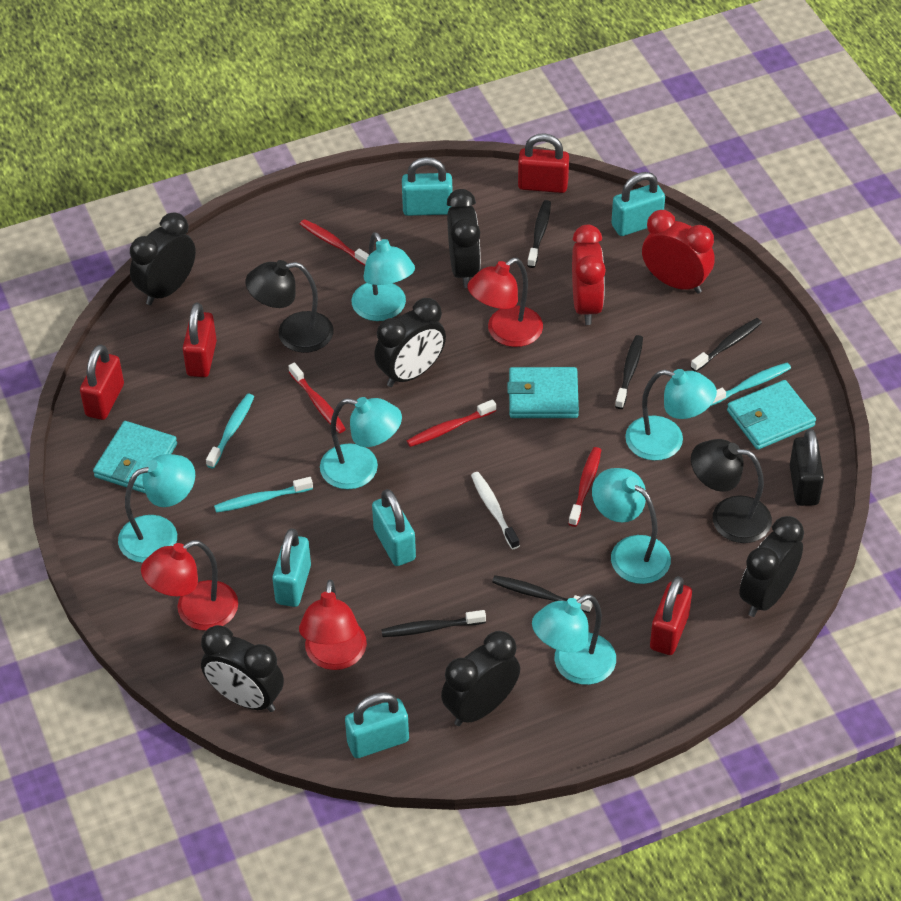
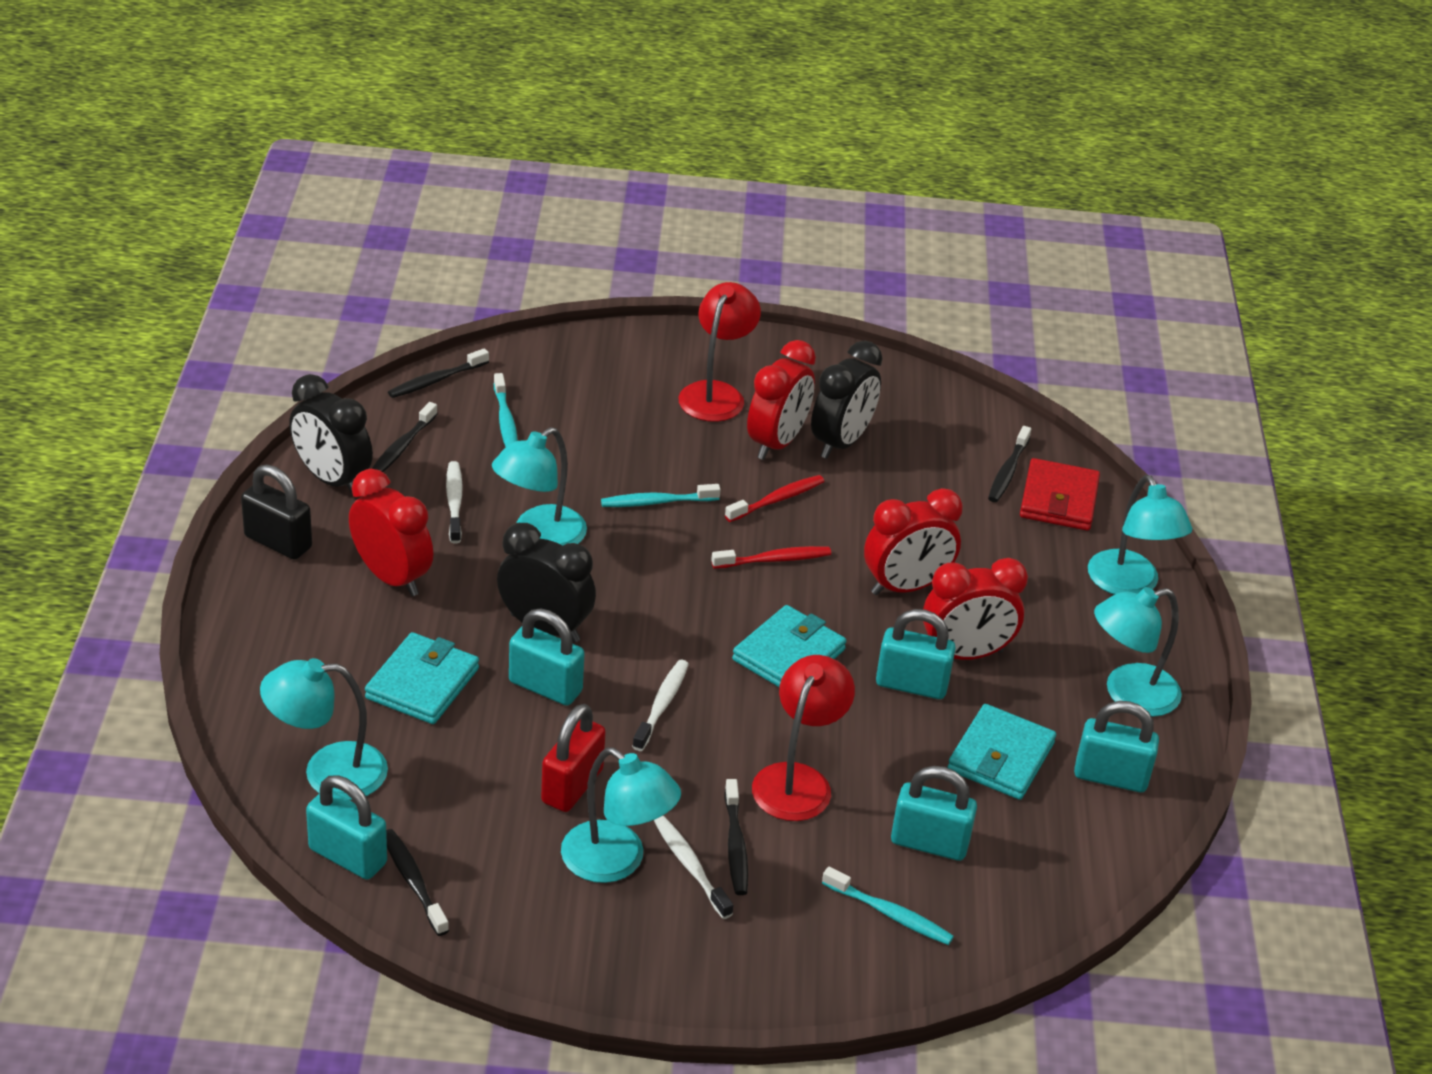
black clock: 6 -> 3
black lamp: 2 -> 0
red clock: 2 -> 4
red lamp: 3 -> 2
red padlock: 4 -> 1
red toothbrush: 4 -> 2
red wallet: 0 -> 1
turquoise lamp: 6 -> 5
white toothbrush: 1 -> 3

